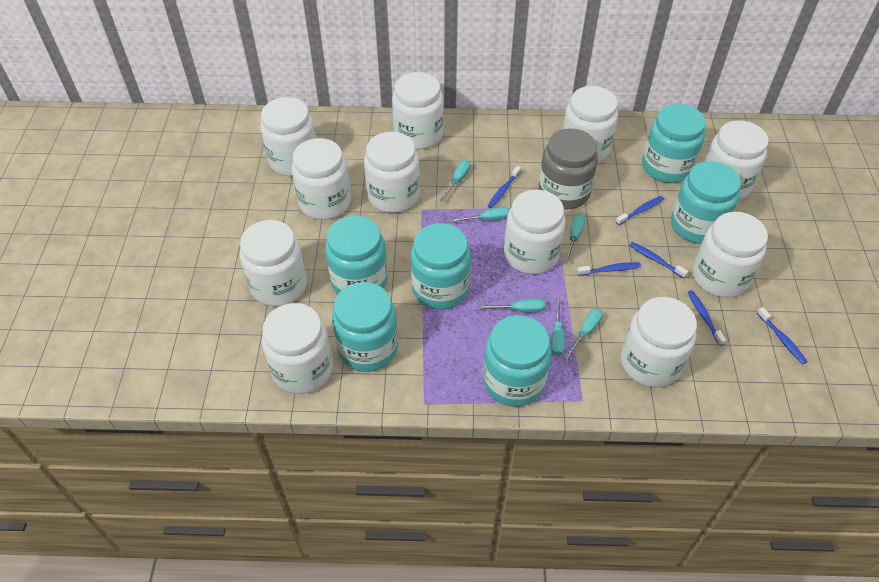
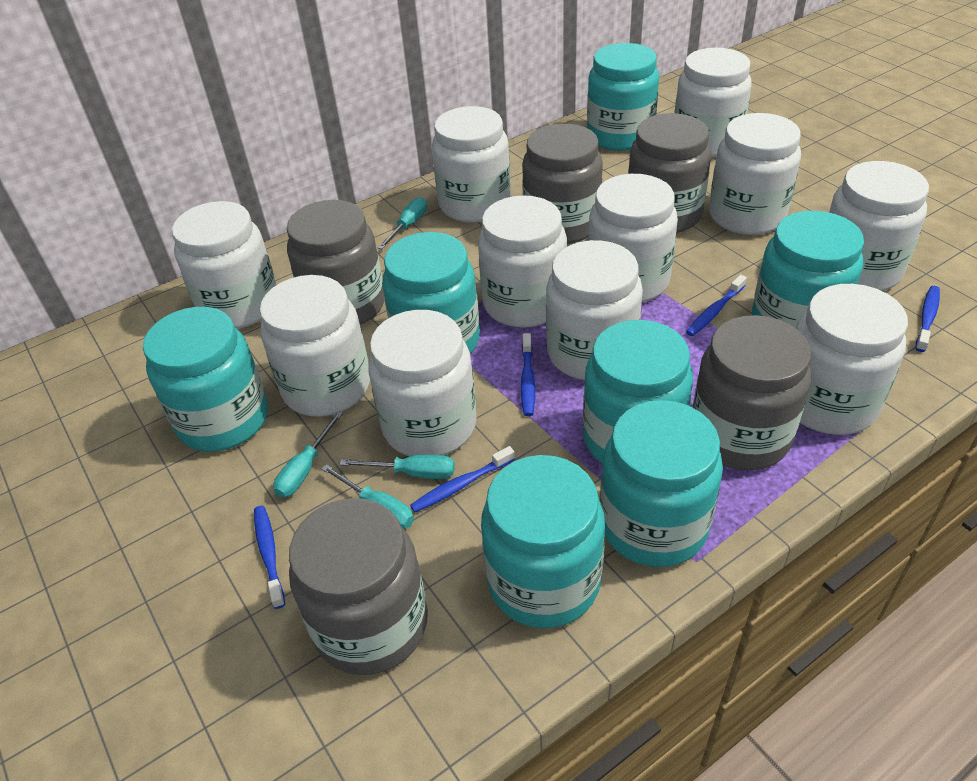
blue toothbrush: 6 -> 5
grey jar: 1 -> 5
turquoise jar: 6 -> 7
turquoise screwdriver: 6 -> 4

